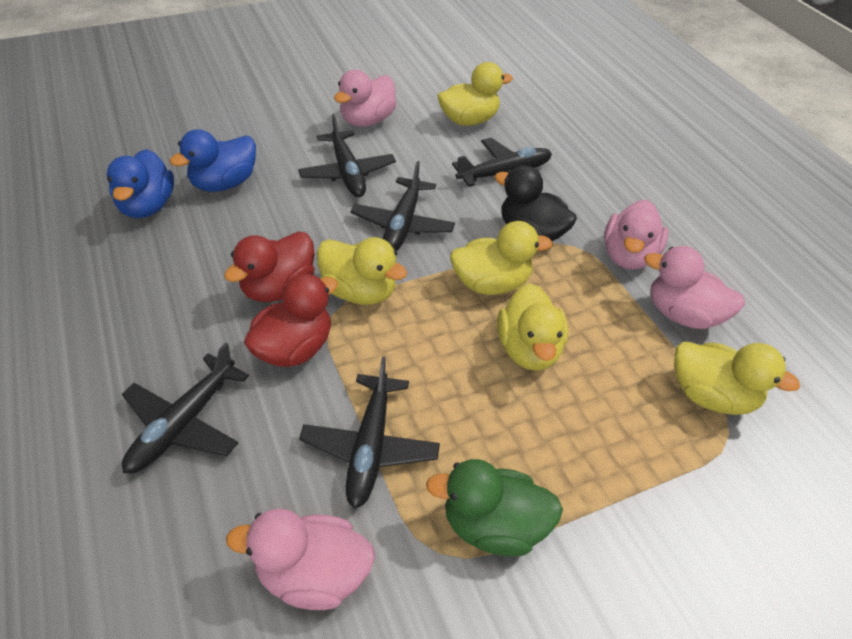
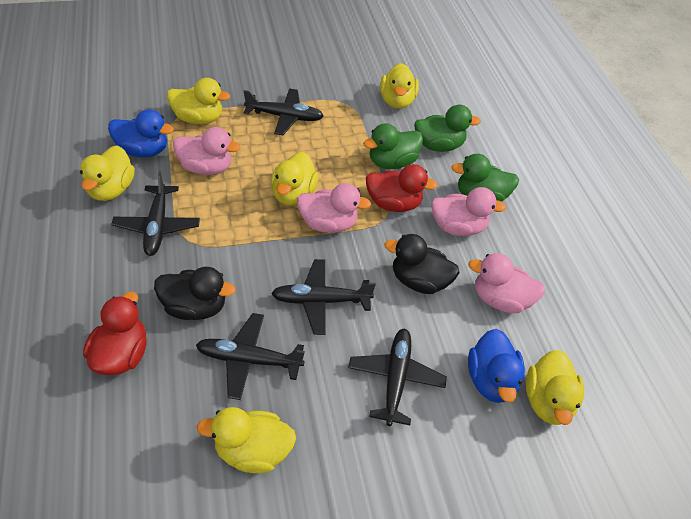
black duck: 1 -> 2
green duck: 1 -> 3
yellow duck: 5 -> 6

